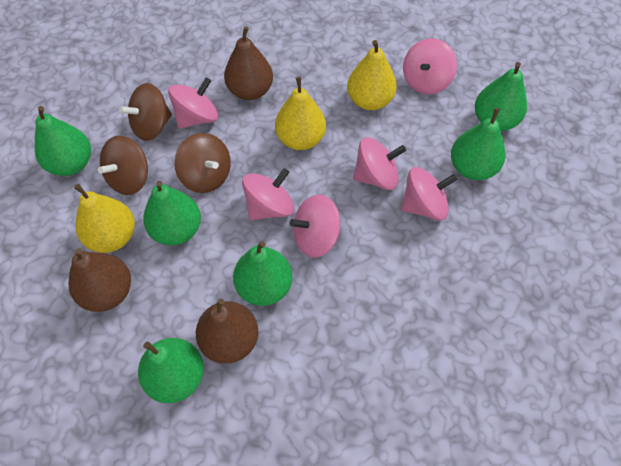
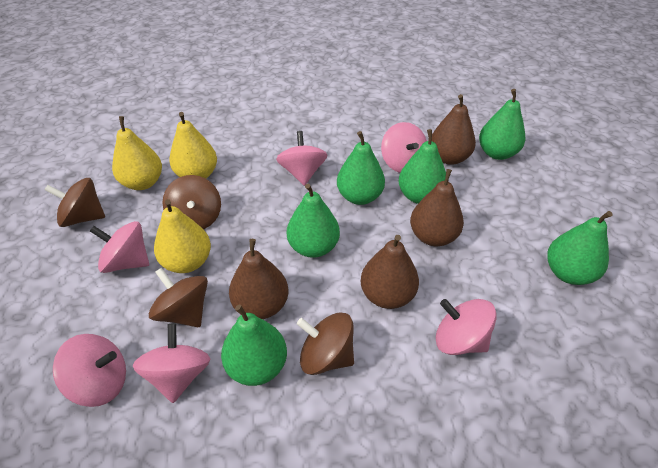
brown pear: 3 -> 4
brown spinning top: 3 -> 4

